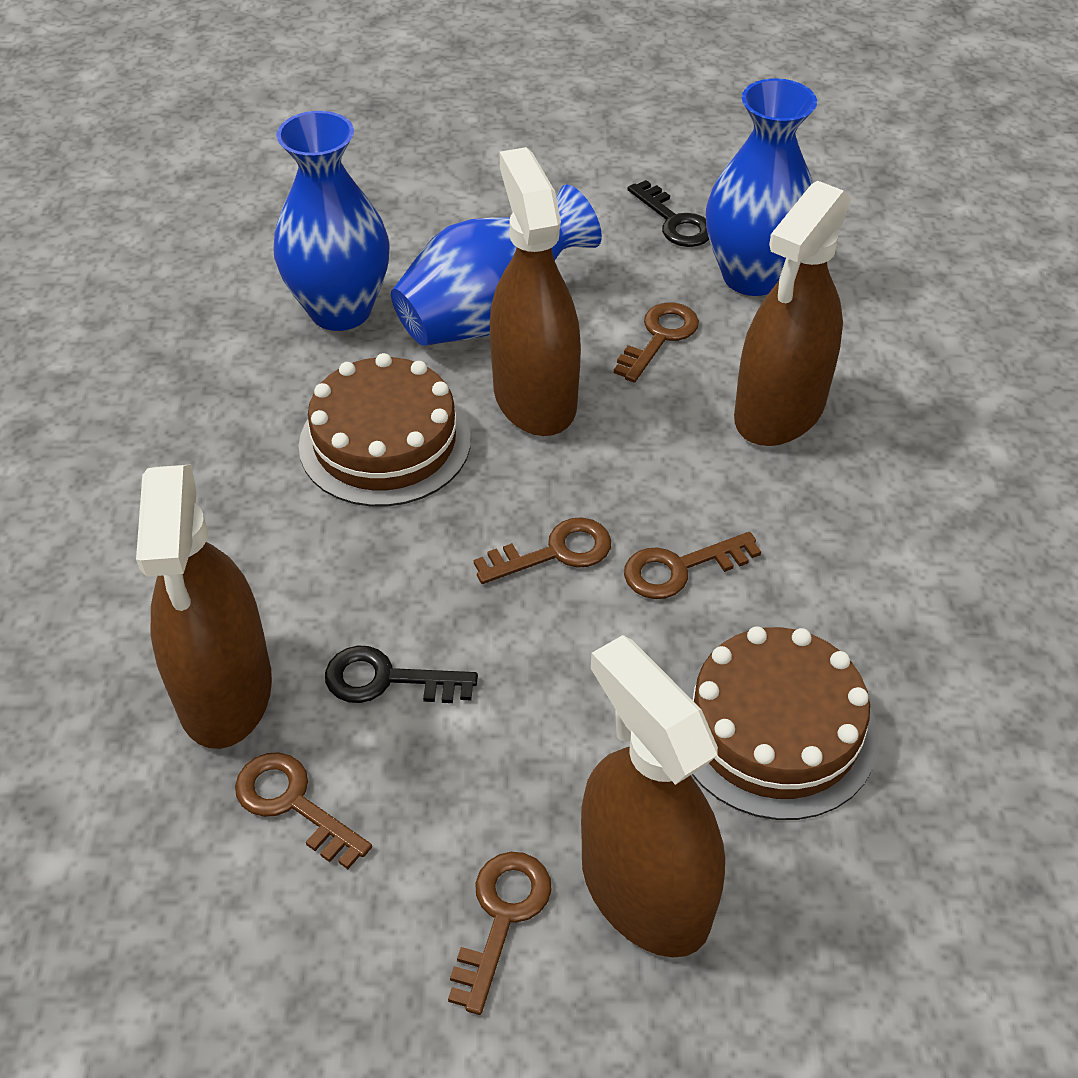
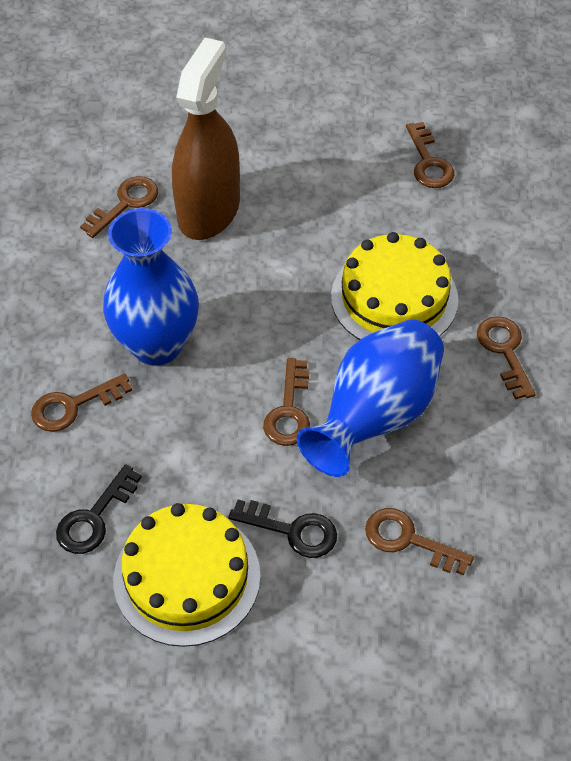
blue vase: 3 -> 2
brown cake: 2 -> 0
brown key: 5 -> 6
brown spray bottle: 4 -> 1
yellow cake: 0 -> 2

